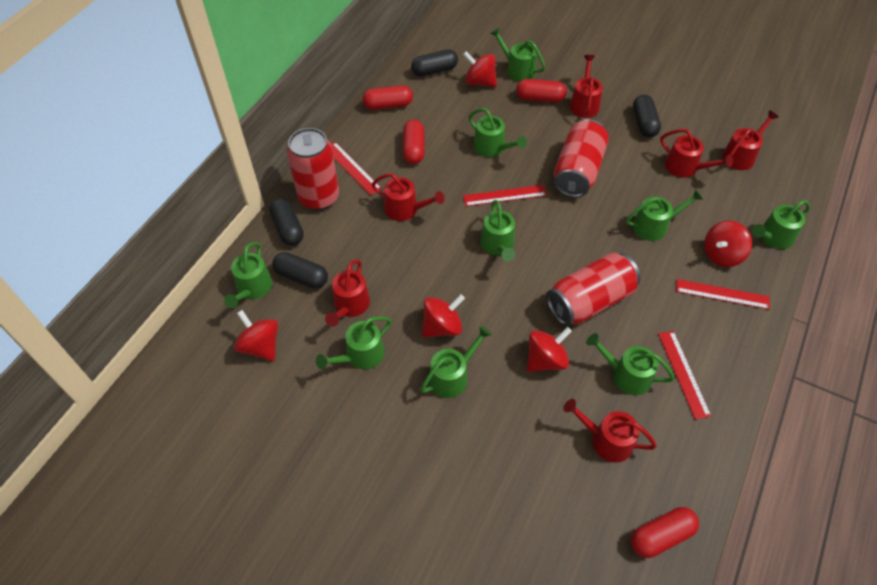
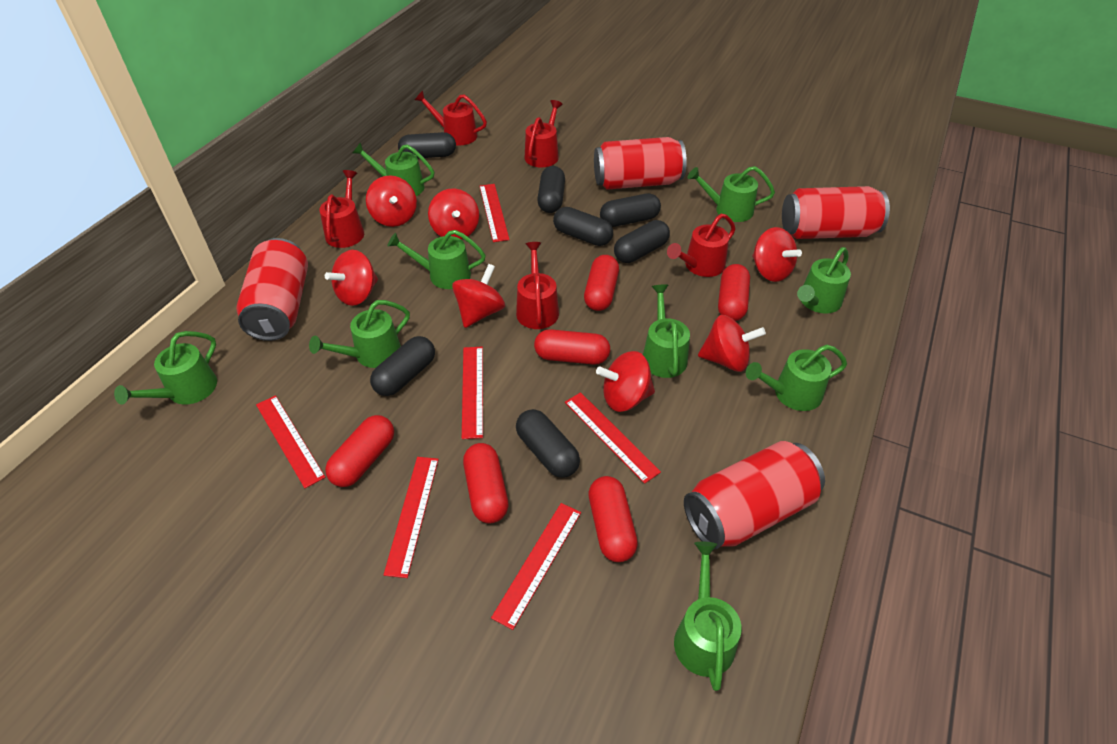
black capsule: 4 -> 7
red can: 3 -> 4
red capsule: 4 -> 6
red ruler: 4 -> 6
red spinning top: 5 -> 7
red watering can: 6 -> 5

